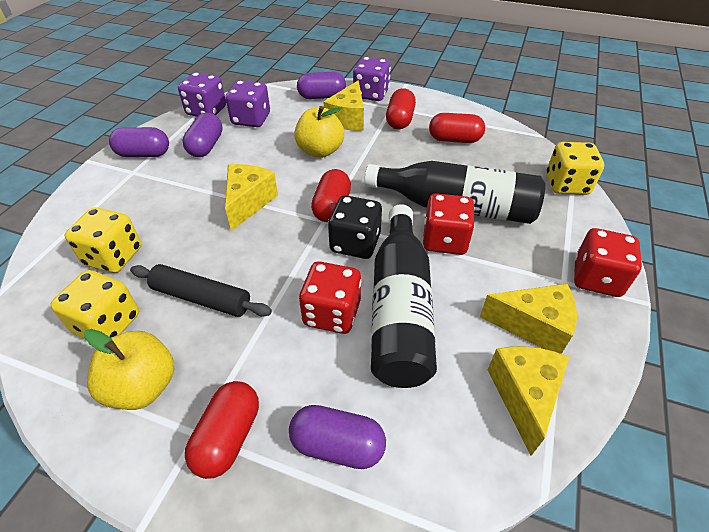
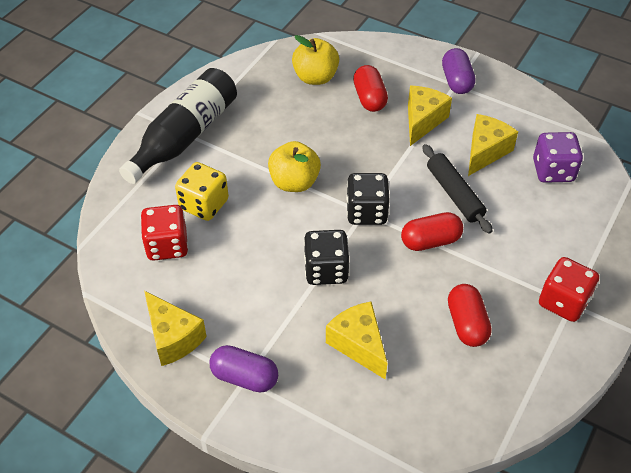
black bottle: 2 -> 1
black dice: 1 -> 2
purple capsule: 4 -> 2
purple dice: 3 -> 1
red capsule: 4 -> 3
red dice: 3 -> 2
yellow dice: 3 -> 1

